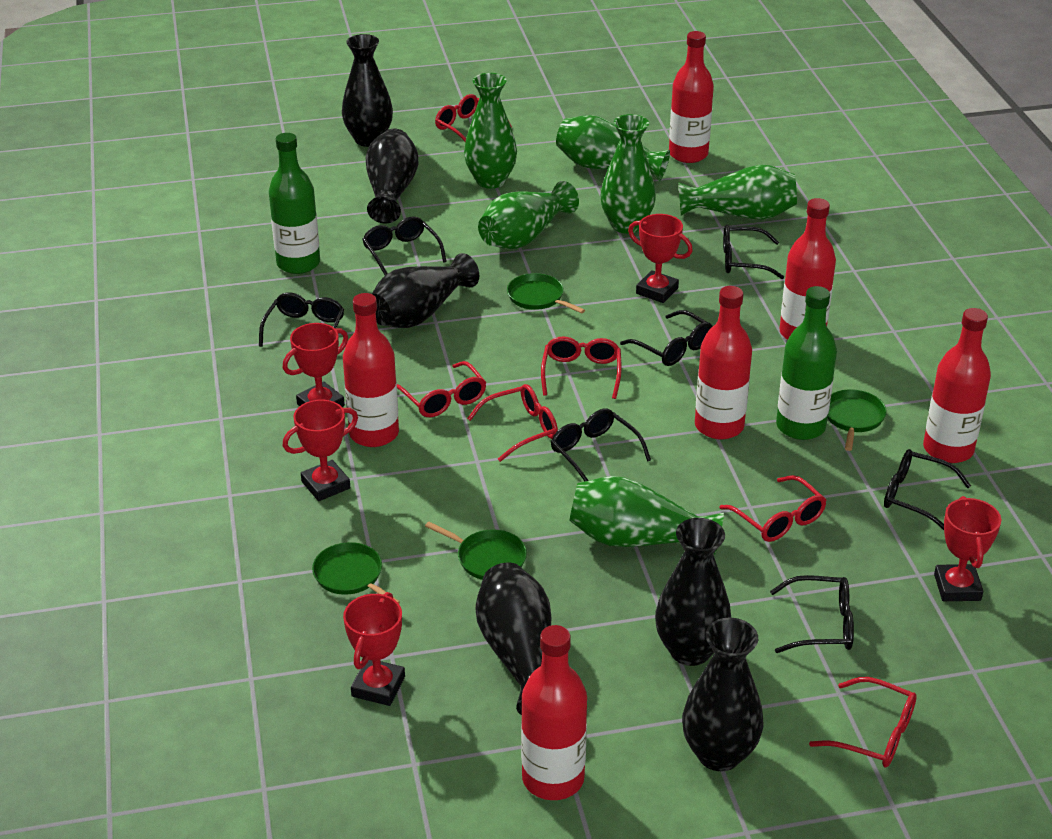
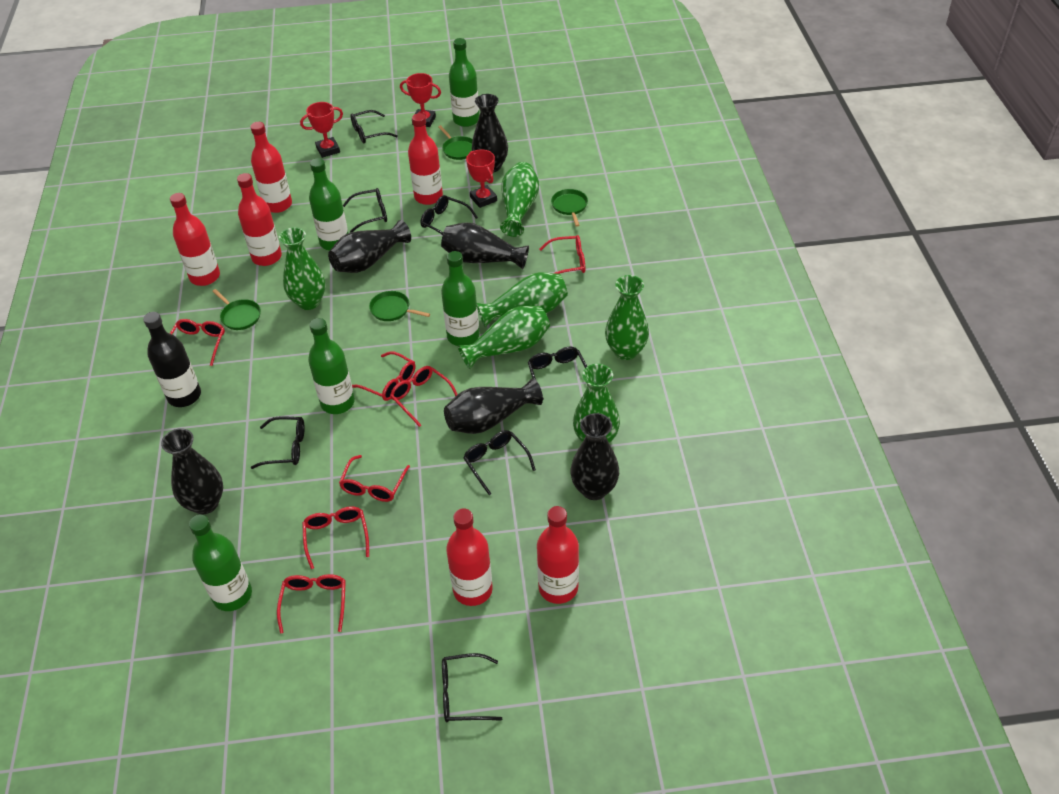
black bottle: 0 -> 1
green bottle: 2 -> 5
red glasses: 6 -> 7
red trophy: 5 -> 3

